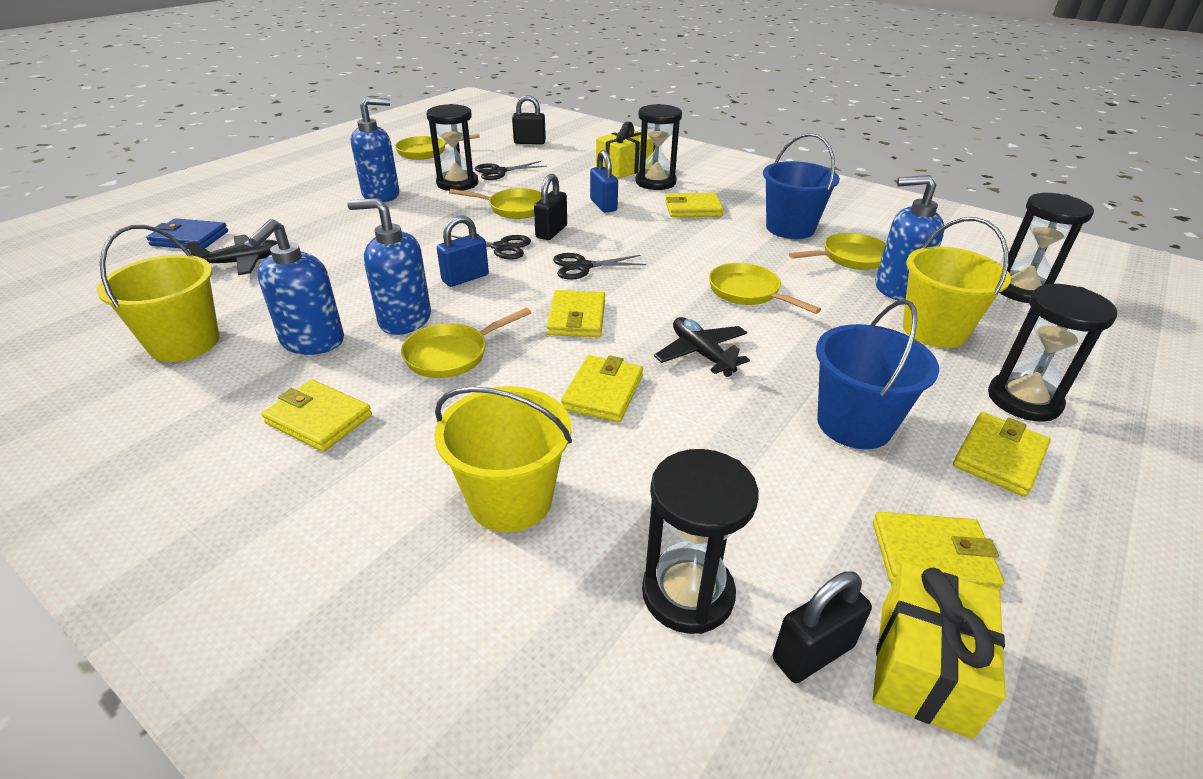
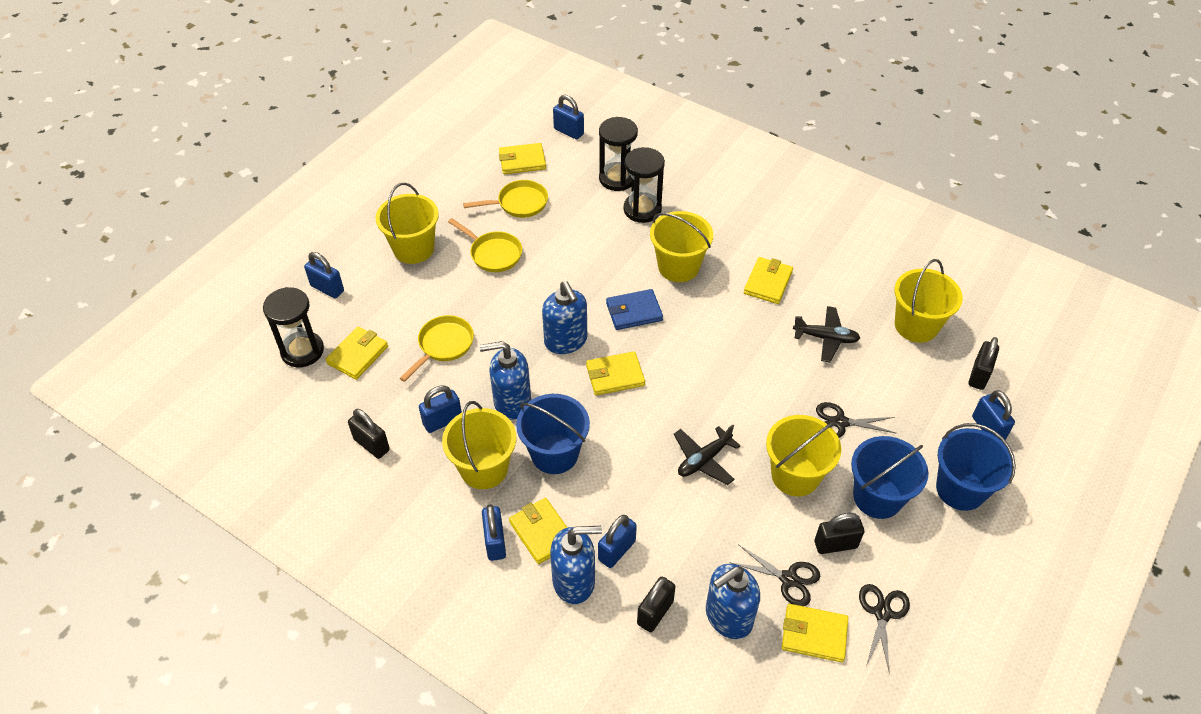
black hourglass: 5 -> 3
black padlock: 3 -> 4
blue bucket: 2 -> 3
blue padlock: 2 -> 6
yellow bucket: 3 -> 5
yellow gift: 2 -> 0
yellow pan: 5 -> 3

